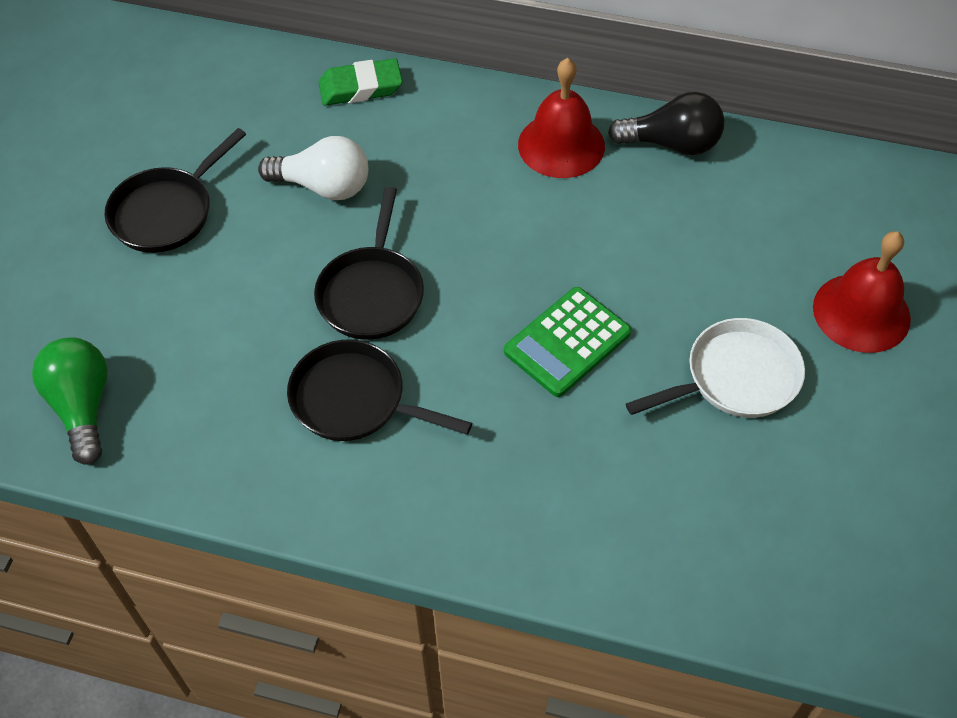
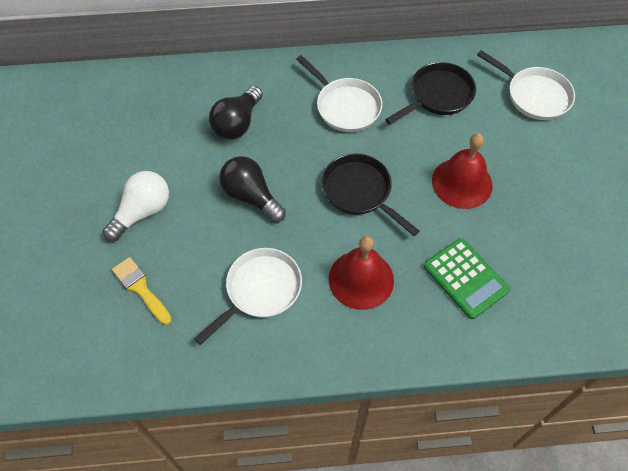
black light bulb: 1 -> 2
black pan: 3 -> 2
green eraser: 1 -> 0
green light bulb: 1 -> 0
white pan: 1 -> 3
yellow brush: 0 -> 1

